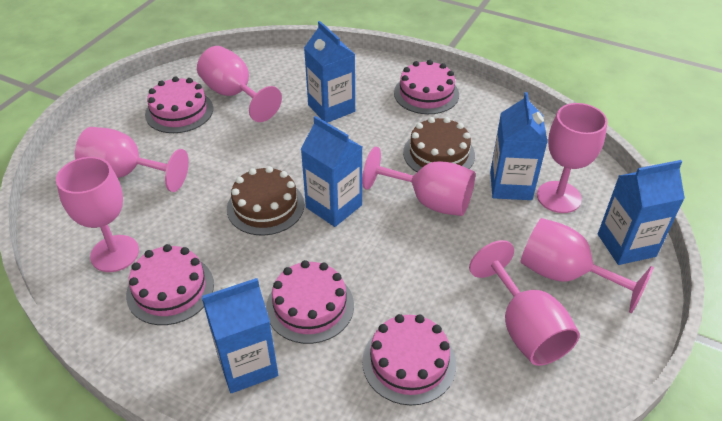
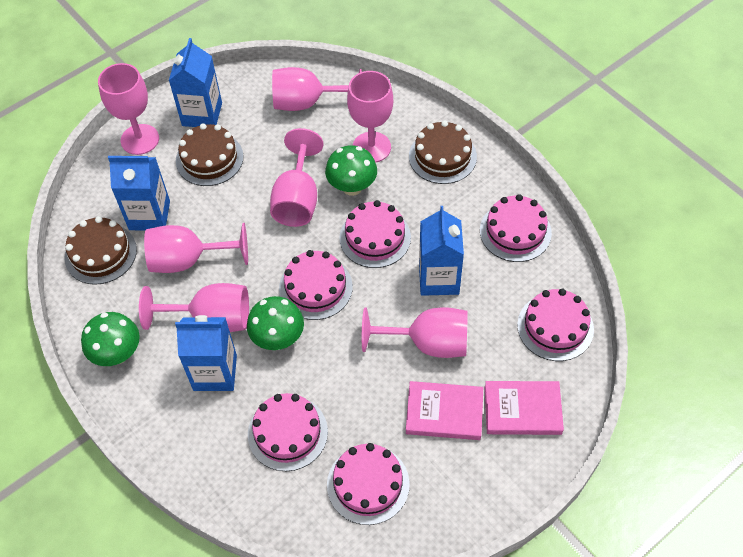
blue carton: 5 -> 4
brown cake: 2 -> 3
green mushroom: 0 -> 3
pink book: 0 -> 2
pink cake: 5 -> 6

